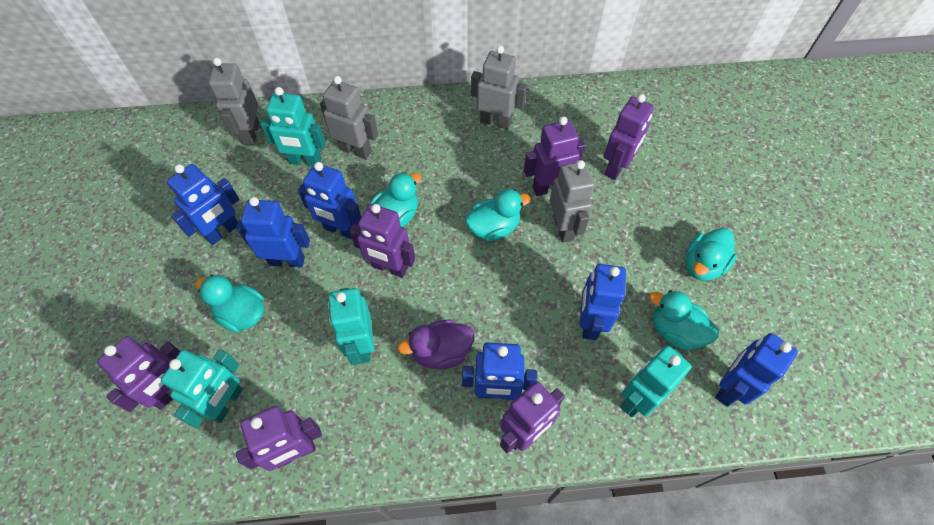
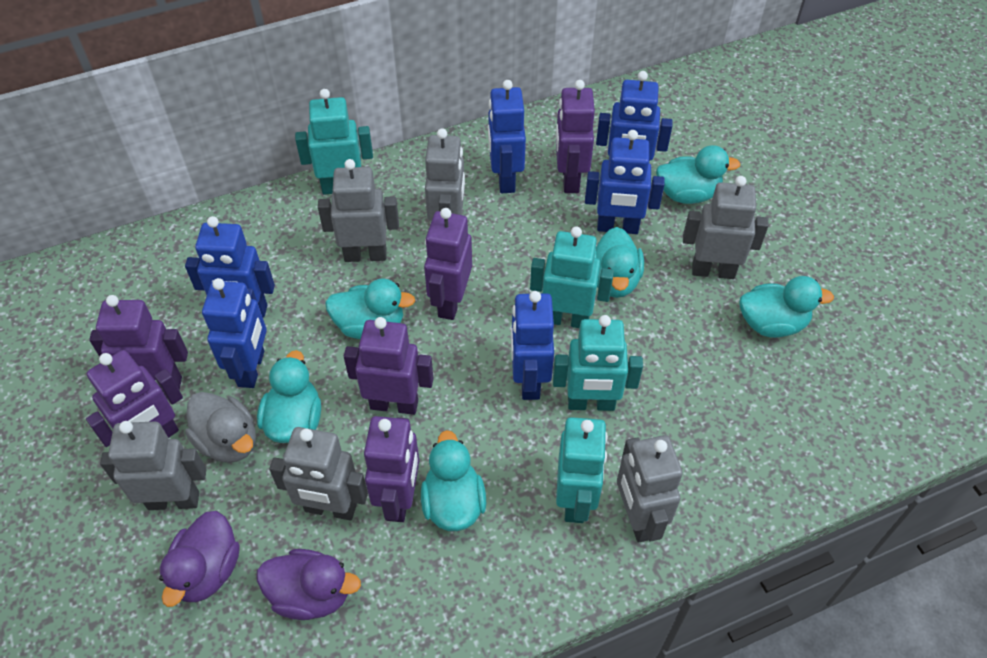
grey duck: 0 -> 1
grey robot: 4 -> 6
purple duck: 1 -> 2
turquoise duck: 5 -> 6

